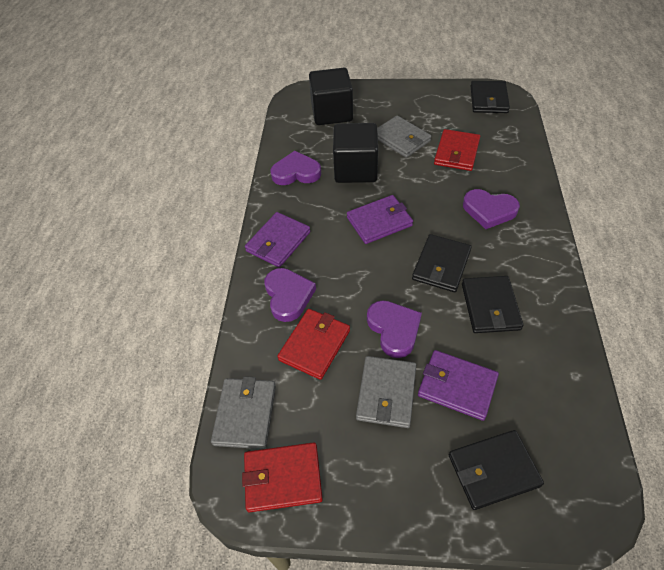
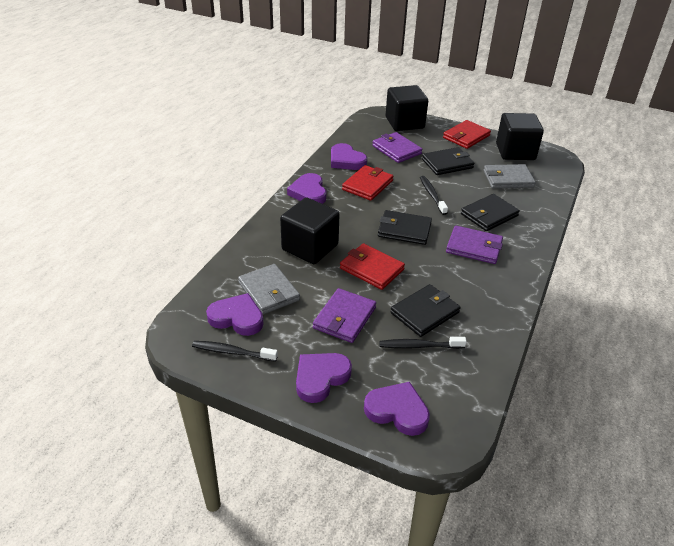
black cube: 2 -> 3
black toothbrush: 0 -> 3
grey wallet: 3 -> 2
purple heart: 4 -> 5

